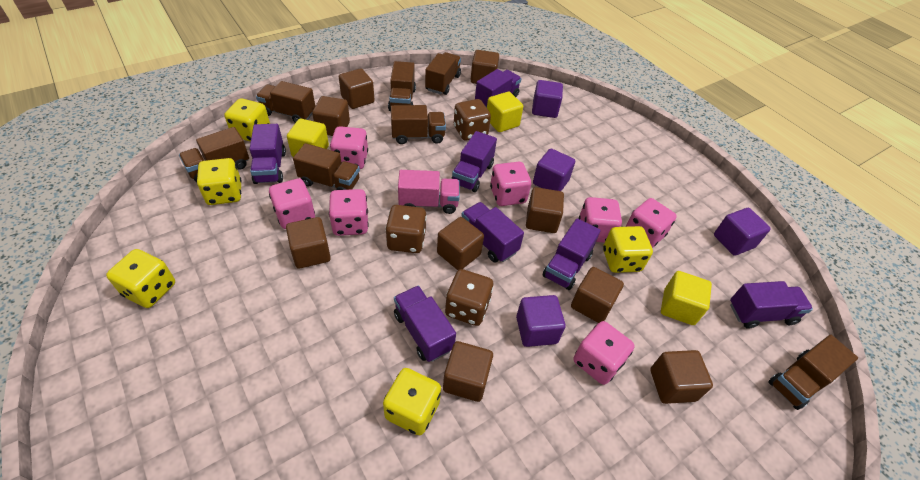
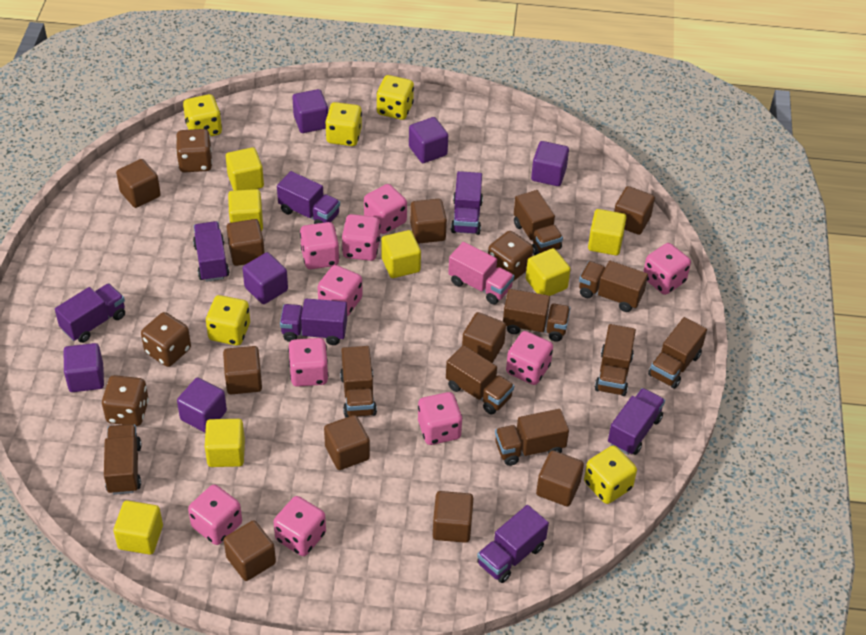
brown cube: 9 -> 10
brown dice: 3 -> 4
brown truck: 7 -> 9
pink dice: 7 -> 10
purple cube: 4 -> 6
yellow cube: 3 -> 7

